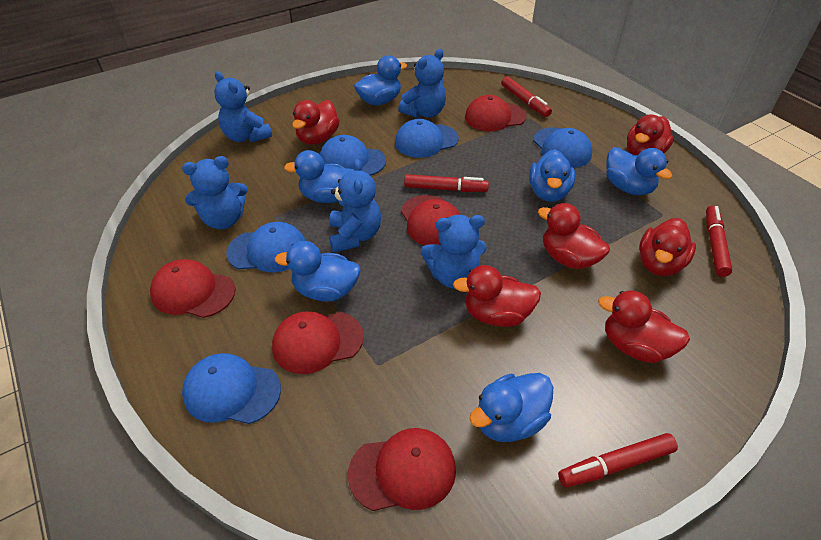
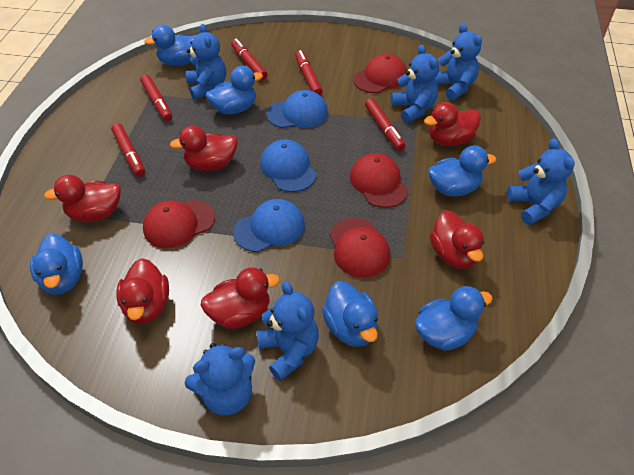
blue cap: 5 -> 3
blue teddy bear: 5 -> 6
red cap: 5 -> 4
red marker: 4 -> 5

